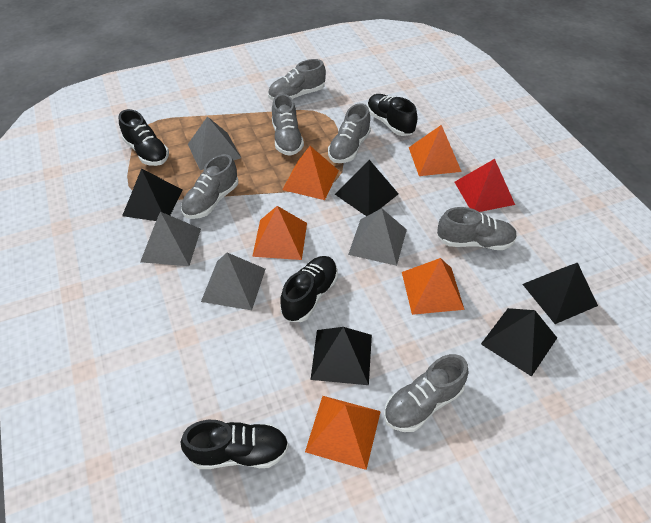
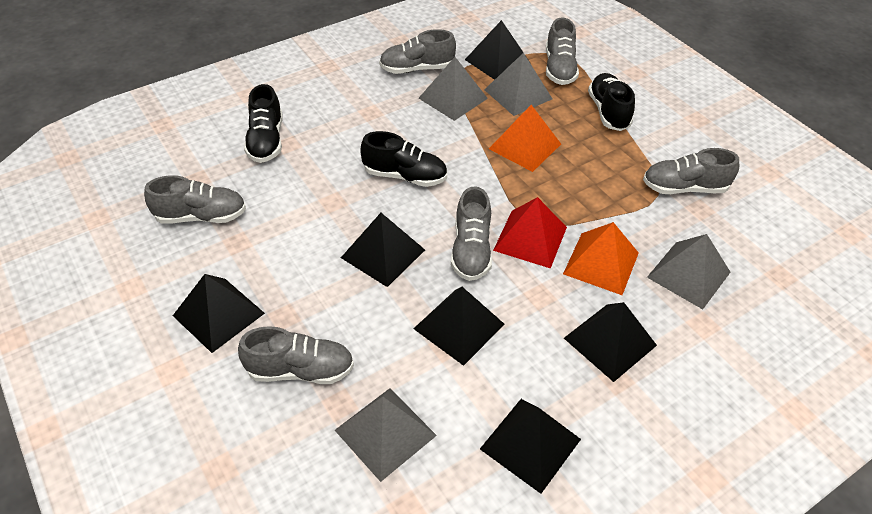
black pyramid: 5 -> 6
black shoe: 4 -> 3
orange pyramid: 5 -> 2

